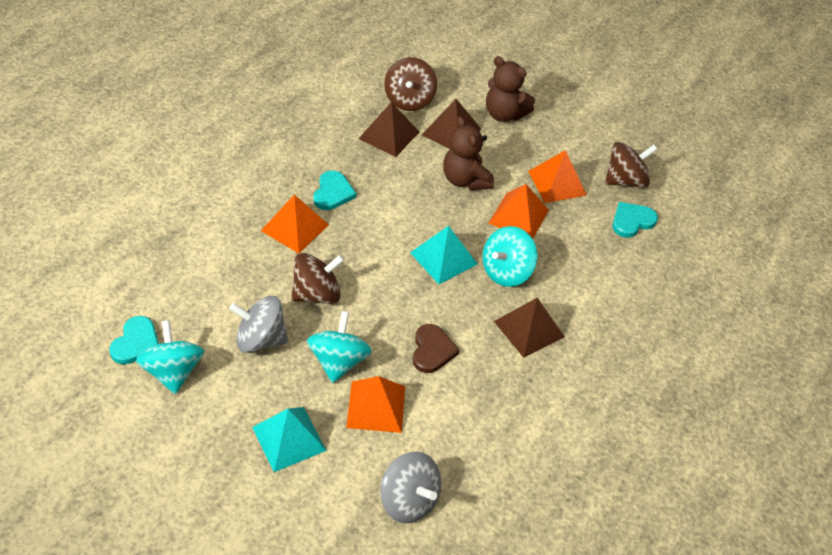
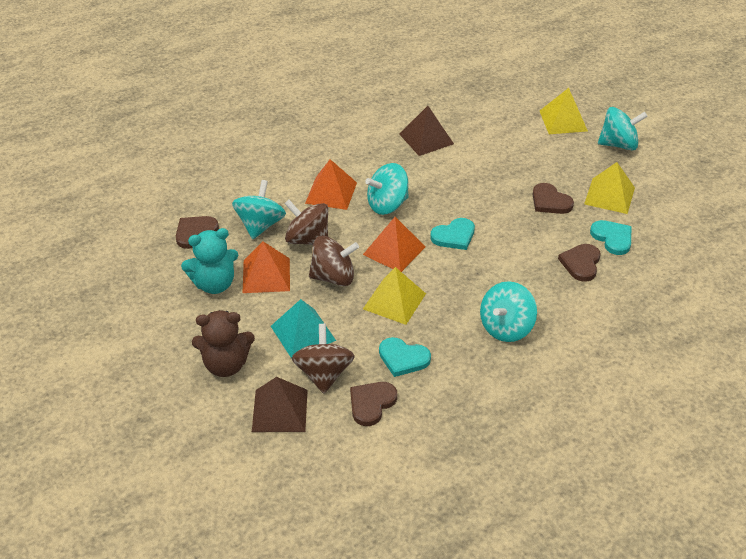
brown heart: 1 -> 4
brown pyramid: 3 -> 2
brown teddy bear: 2 -> 1
grey spinning top: 2 -> 0
orange pyramid: 4 -> 3
turquoise pyramid: 2 -> 1
turquoise spinning top: 3 -> 4
turquoise teddy bear: 0 -> 1
yellow pyramid: 0 -> 3

